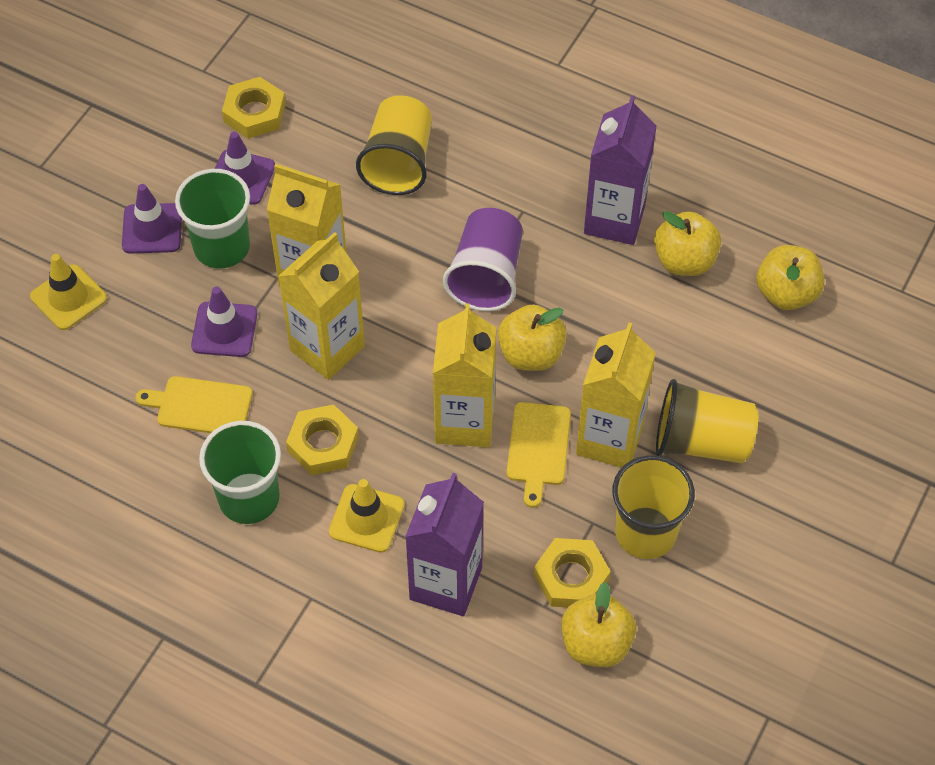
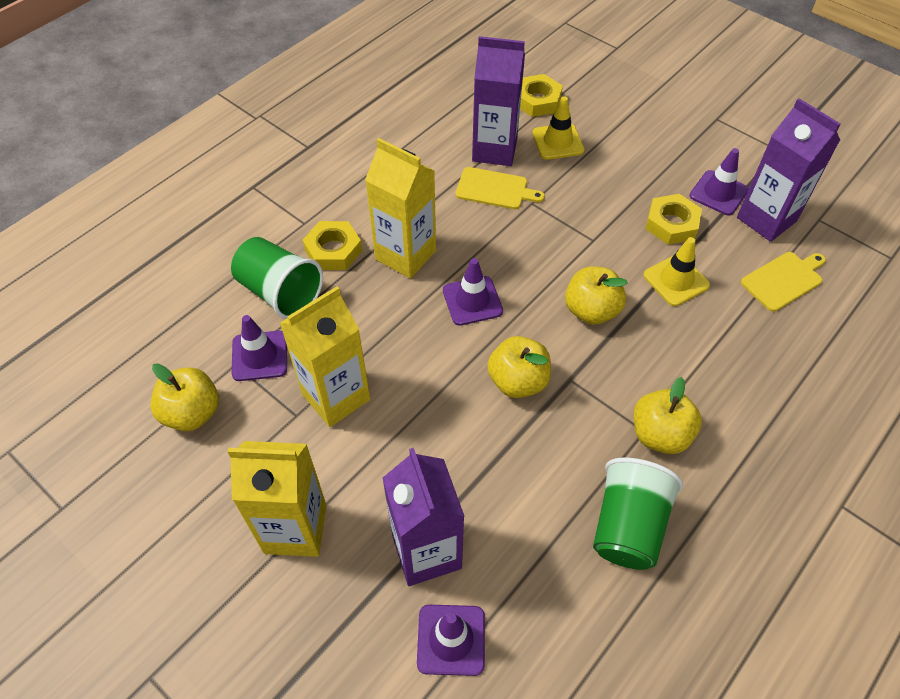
purple carton: 2 -> 3
purple cup: 1 -> 0
purple traffic cone: 3 -> 4
yellow carton: 4 -> 3
yellow cup: 3 -> 0

